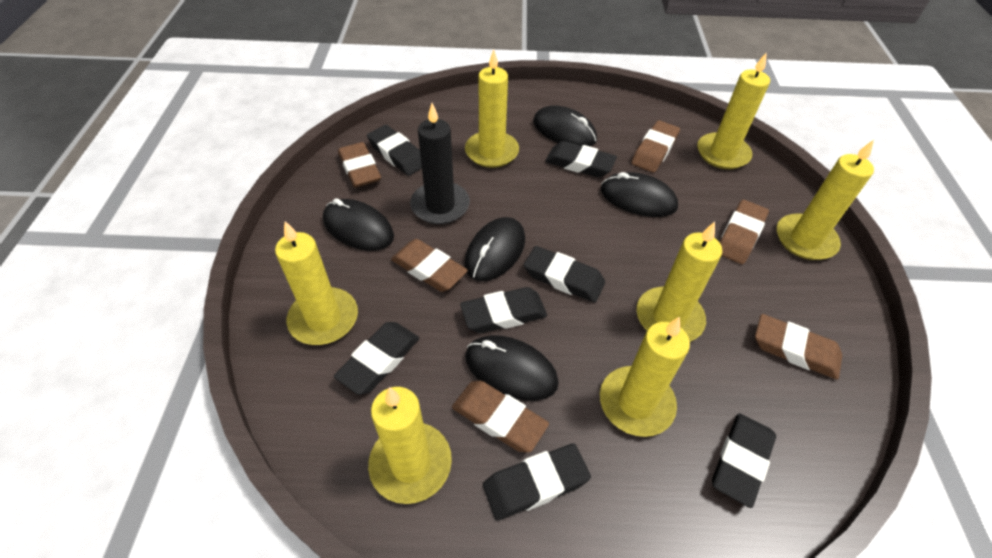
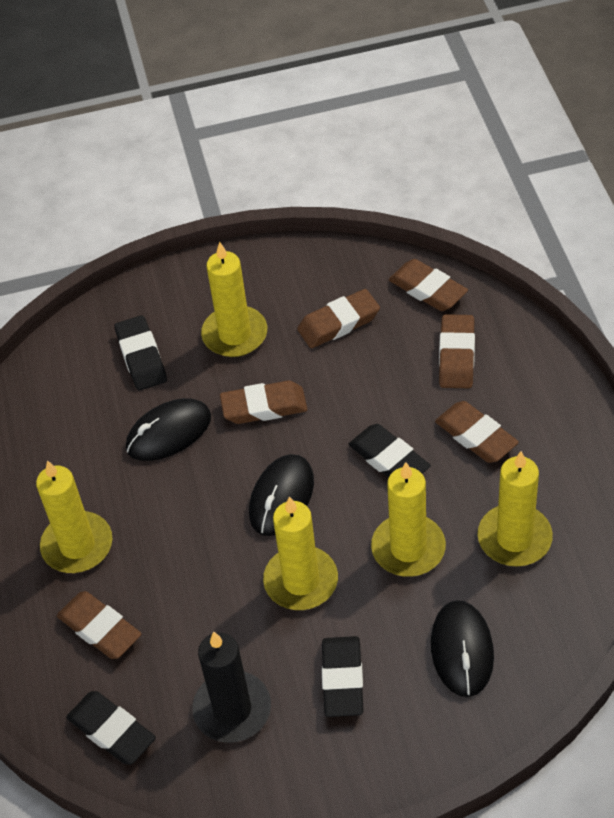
black eraser: 7 -> 4
black mouse: 5 -> 3
yellow candle: 7 -> 5

